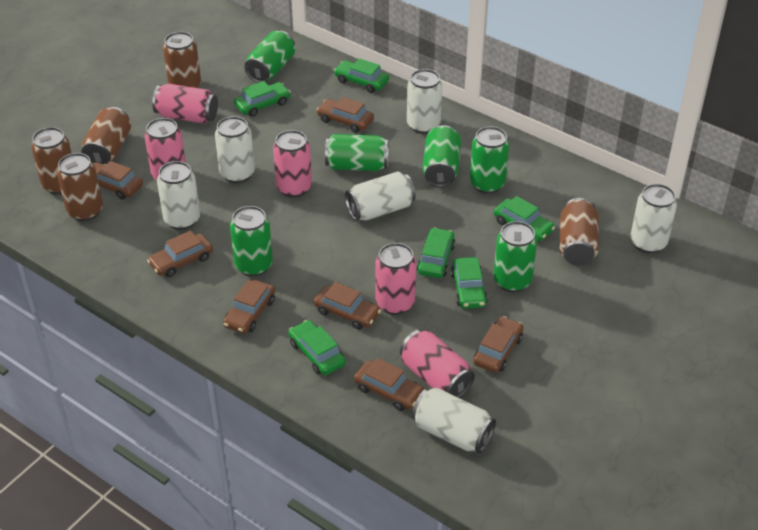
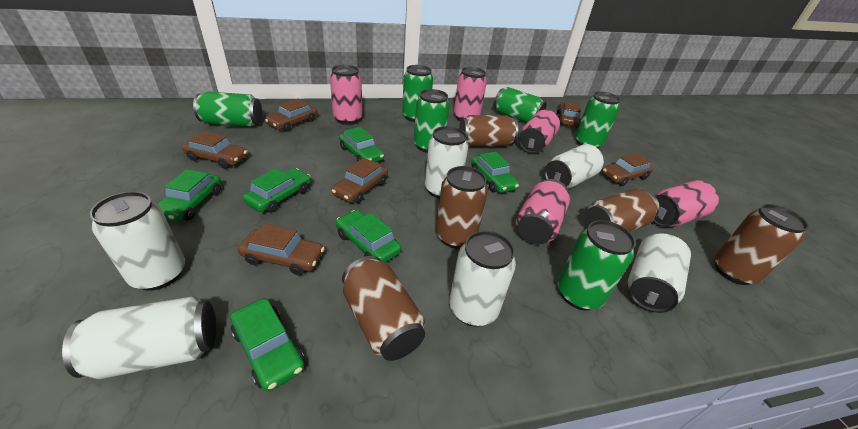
brown car: 7 -> 6

